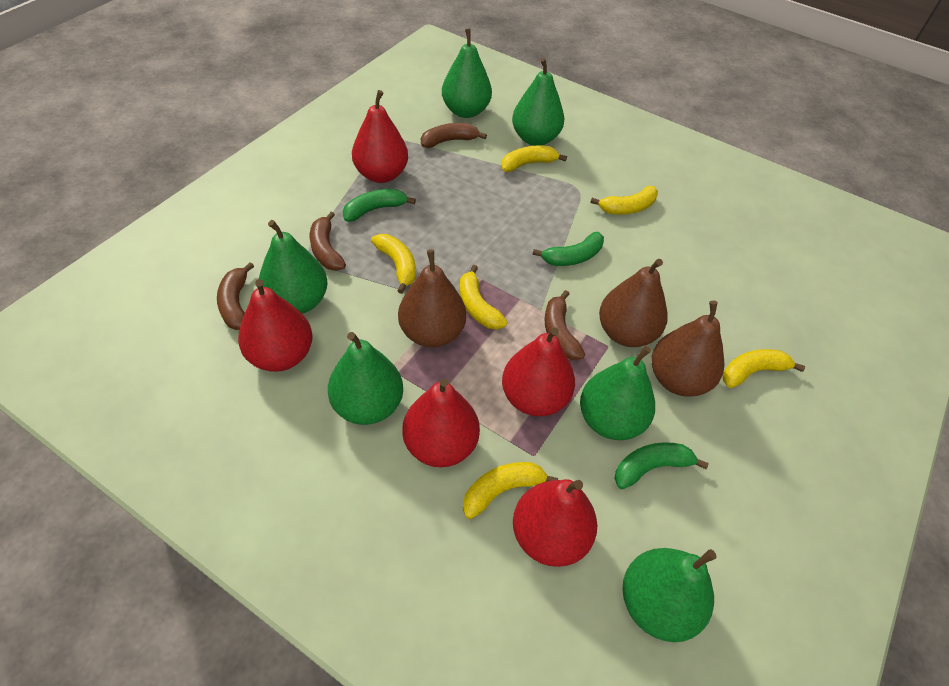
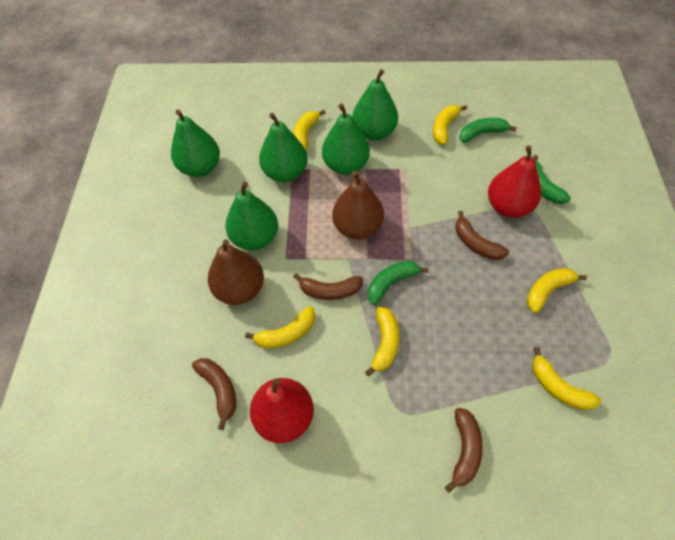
brown pear: 3 -> 2
green pear: 6 -> 5
red pear: 5 -> 2

